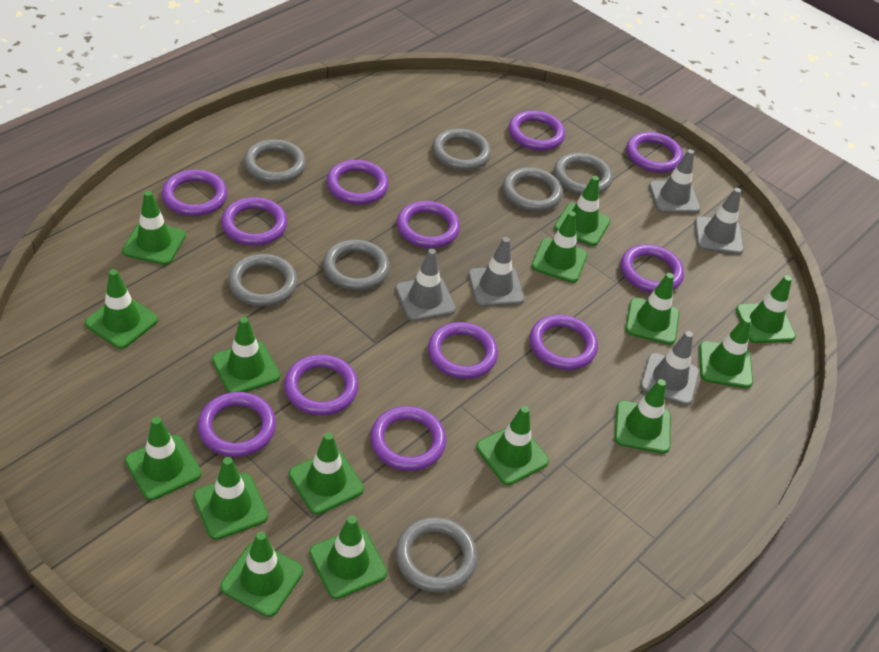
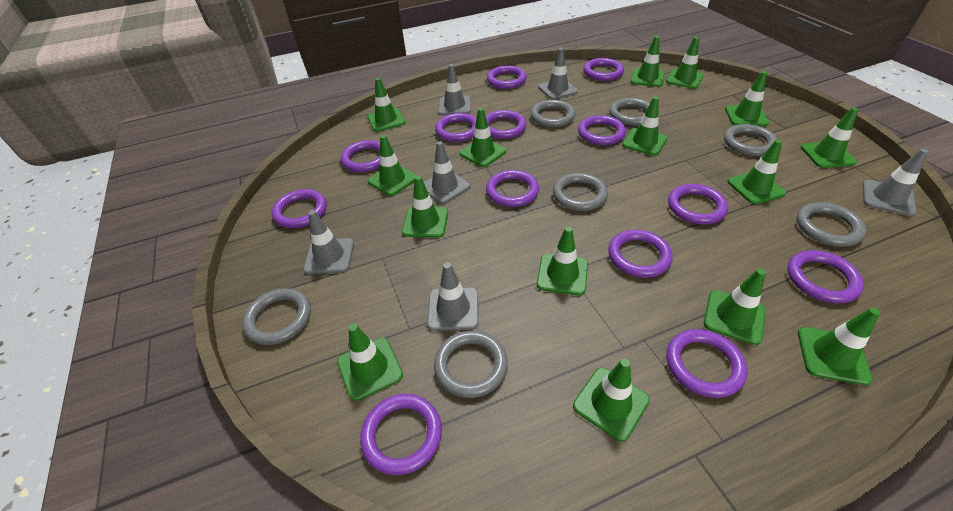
grey traffic cone: 5 -> 6
purple ring: 12 -> 13

